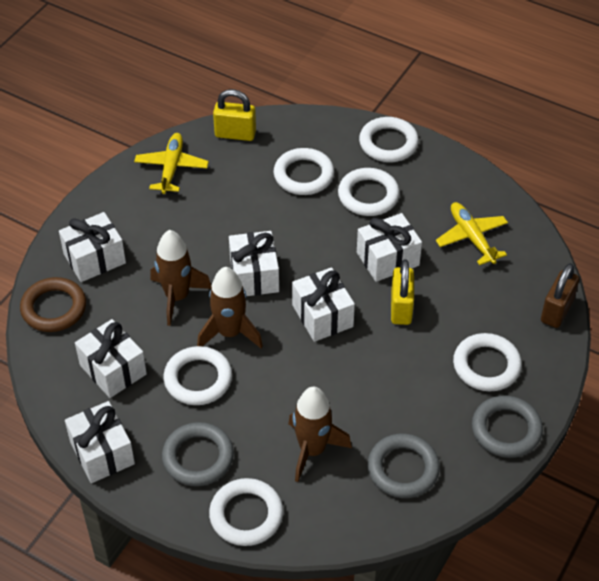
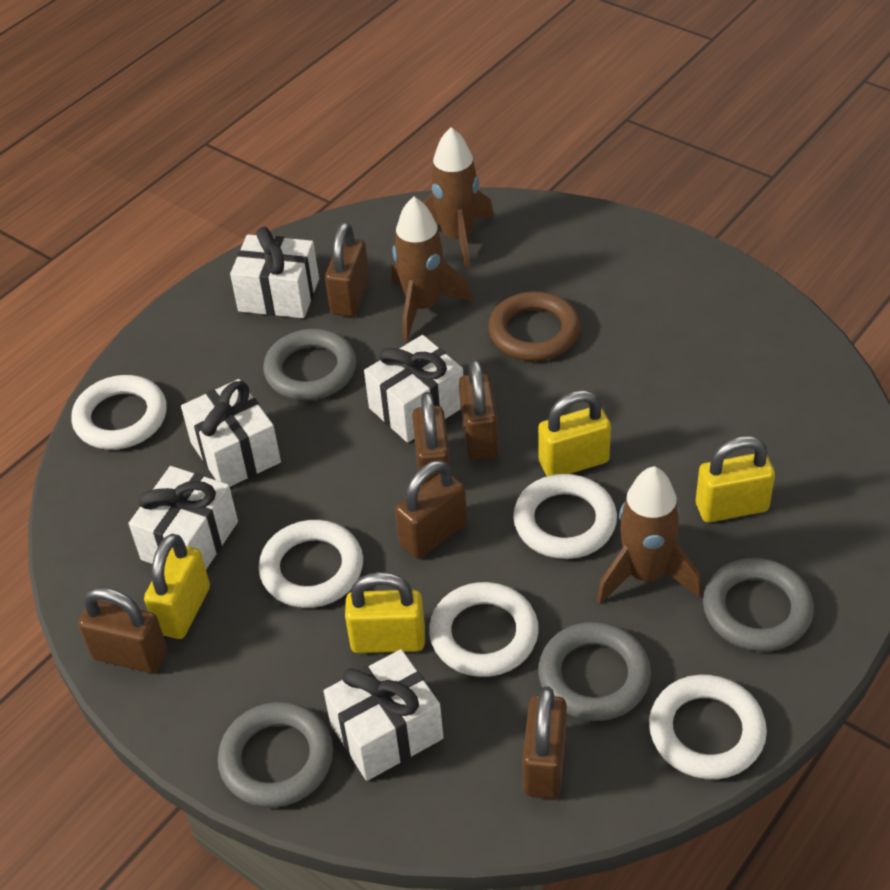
brown padlock: 1 -> 6
grey ring: 3 -> 4
white gift: 6 -> 5
white ring: 6 -> 5
yellow padlock: 2 -> 4
yellow plane: 2 -> 0

